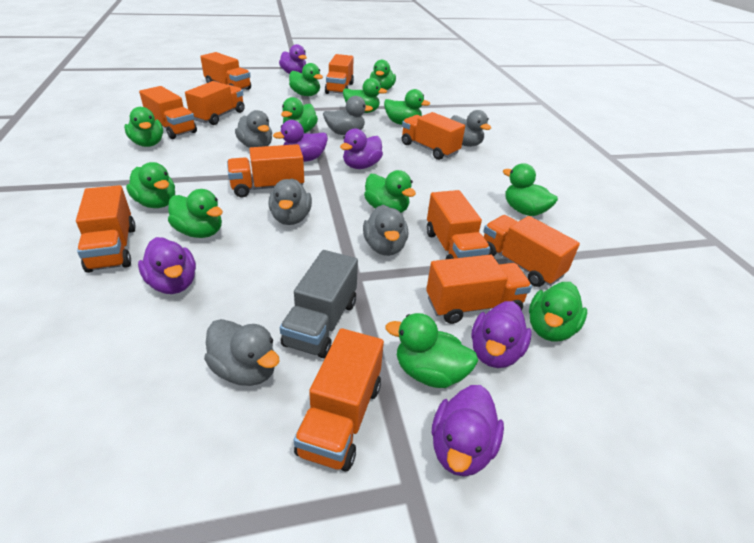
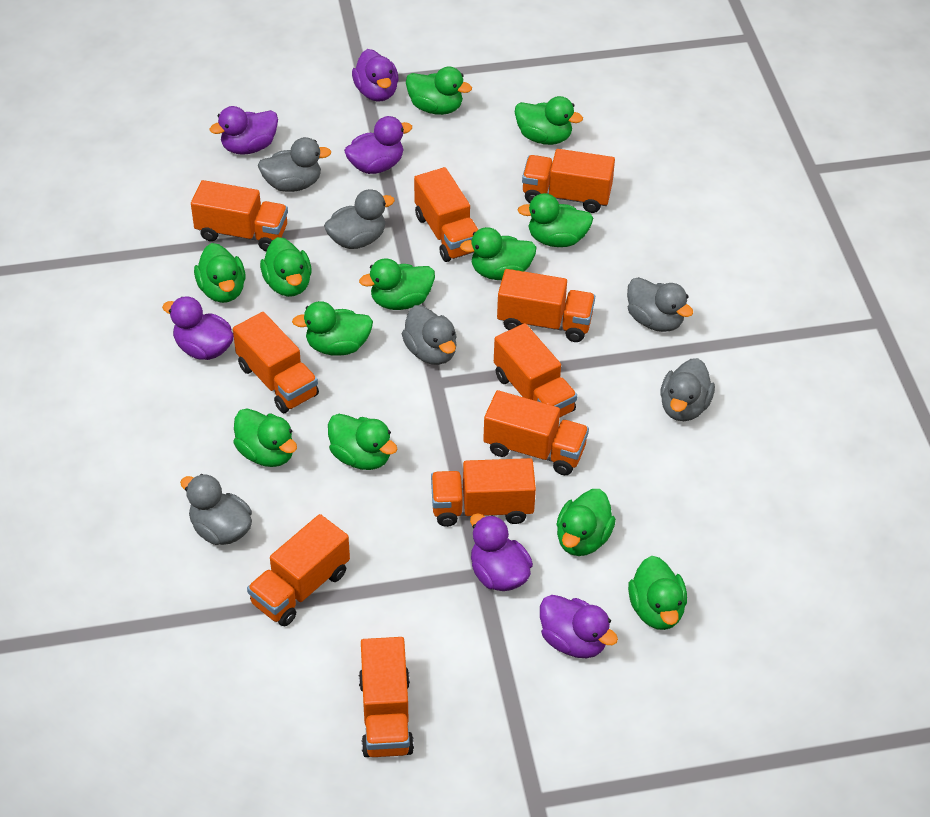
grey truck: 1 -> 0
orange truck: 11 -> 10

